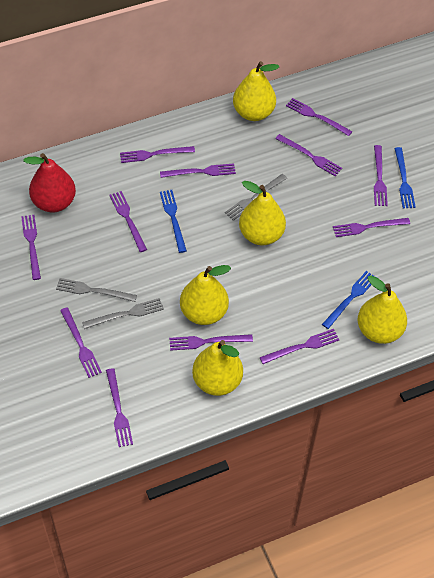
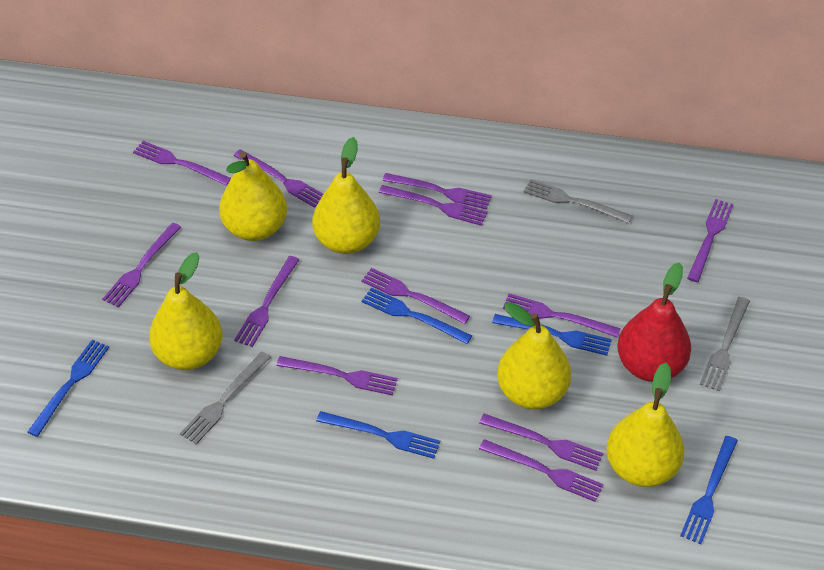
blue fork: 3 -> 5

